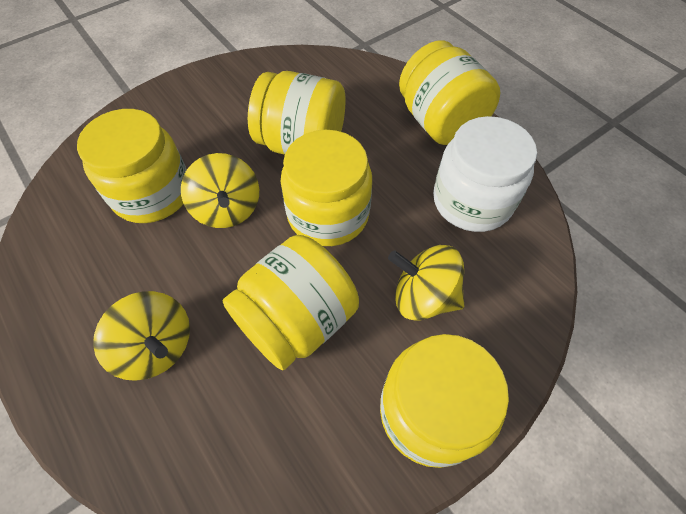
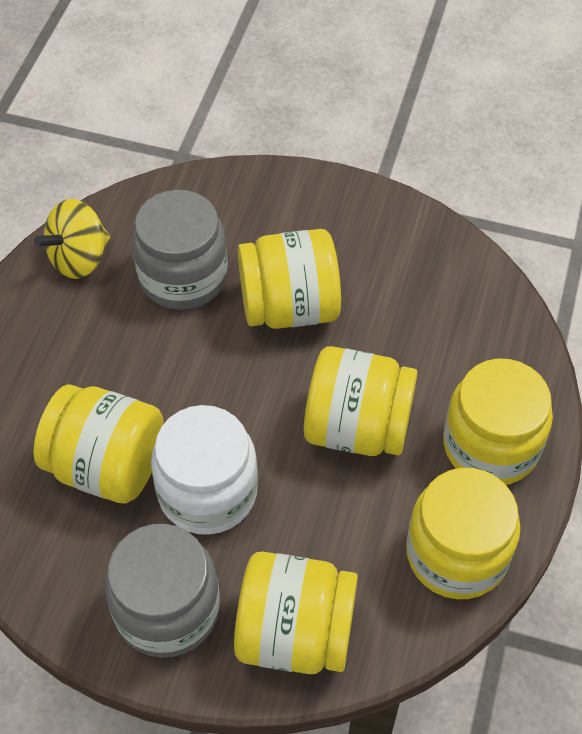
grey jar: 0 -> 2
yellow spinning top: 3 -> 1

